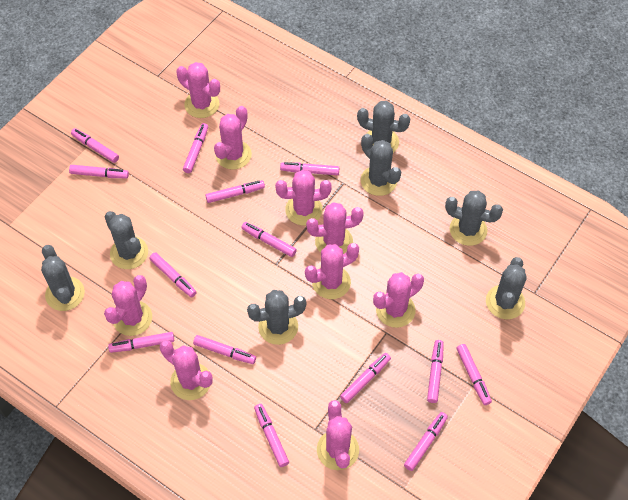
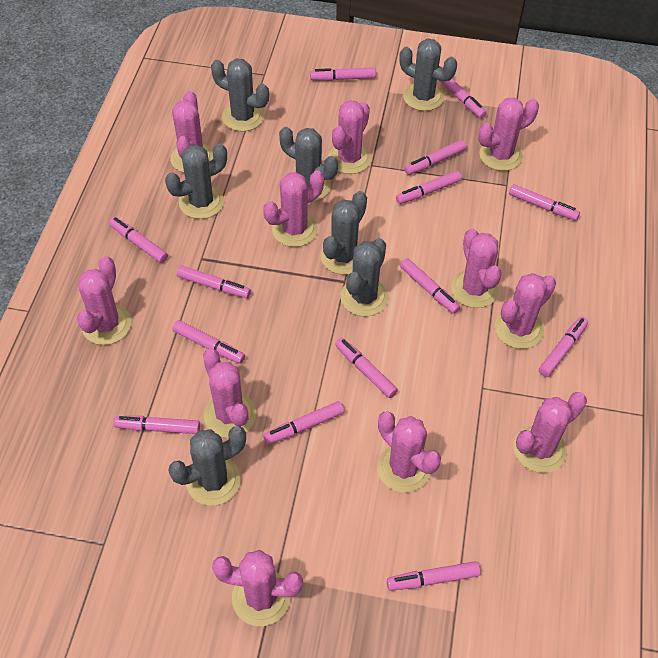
pink cactus: 9 -> 11

